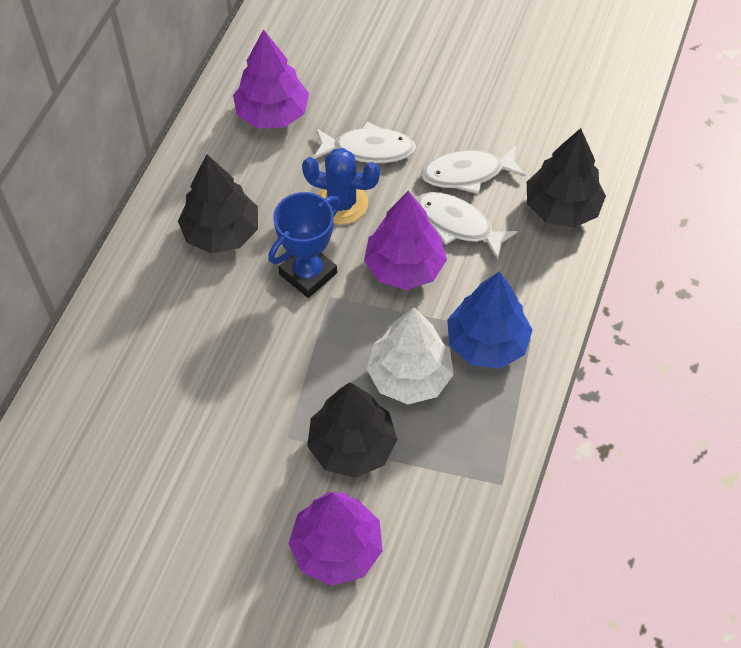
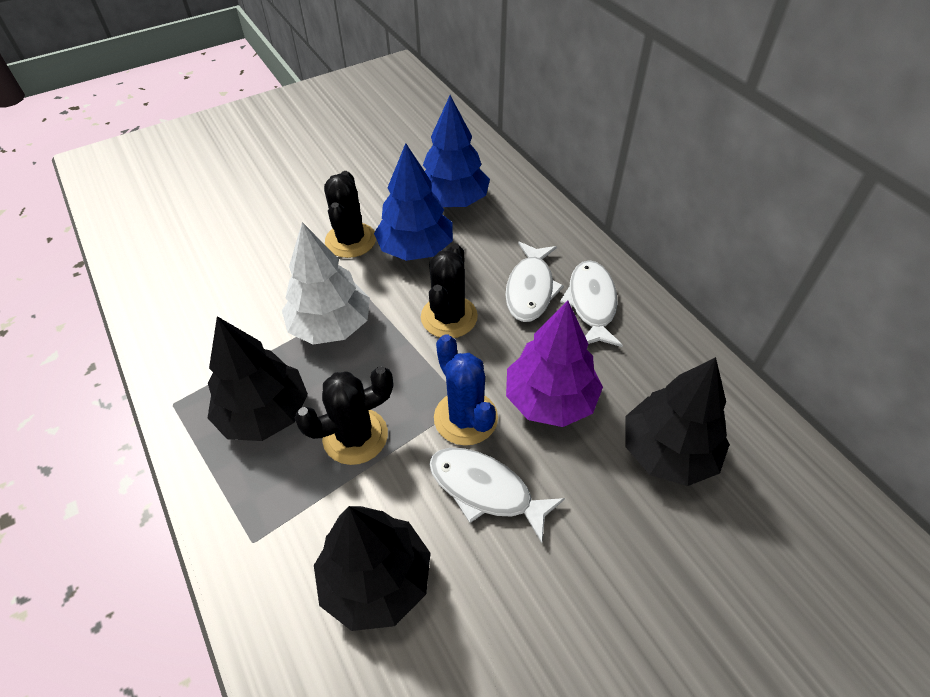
black cactus: 0 -> 3
blue tree: 1 -> 2
blue trophy: 1 -> 0
purple tree: 3 -> 1

